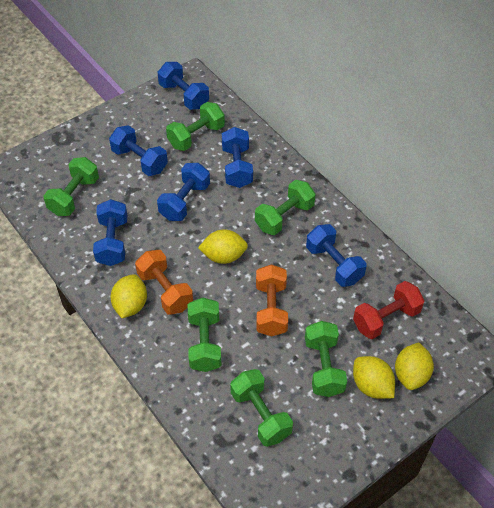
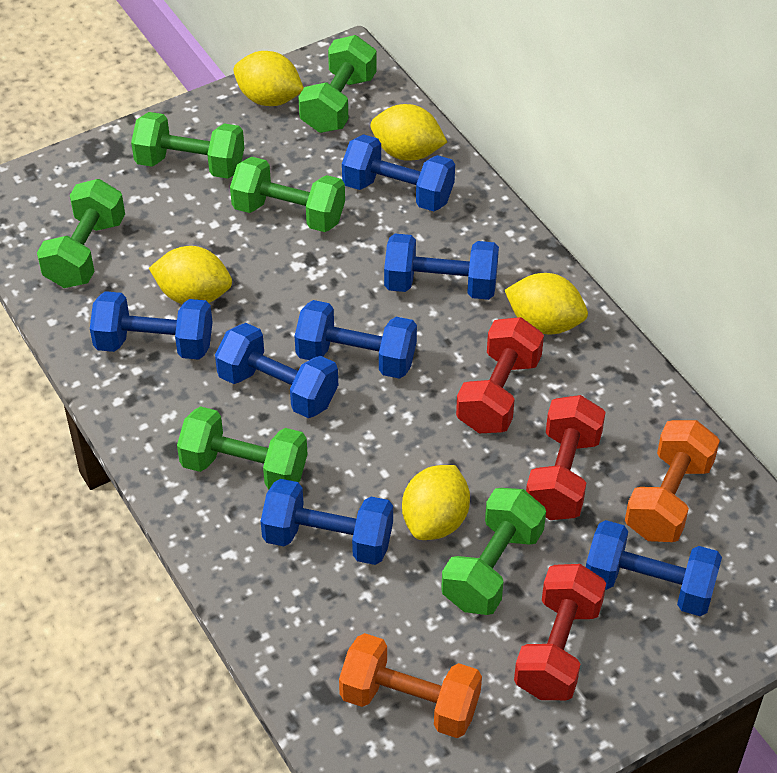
blue dumbbell: 6 -> 7
red dumbbell: 1 -> 3
yellow lemon: 4 -> 5

